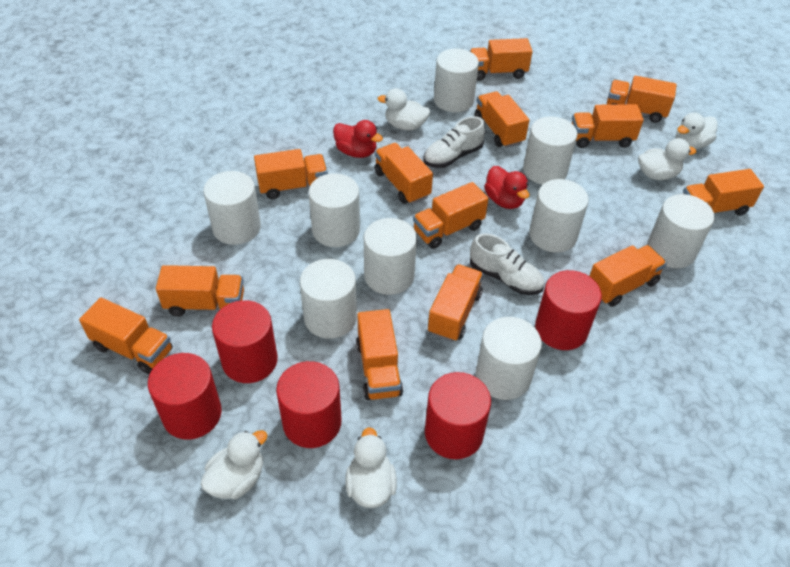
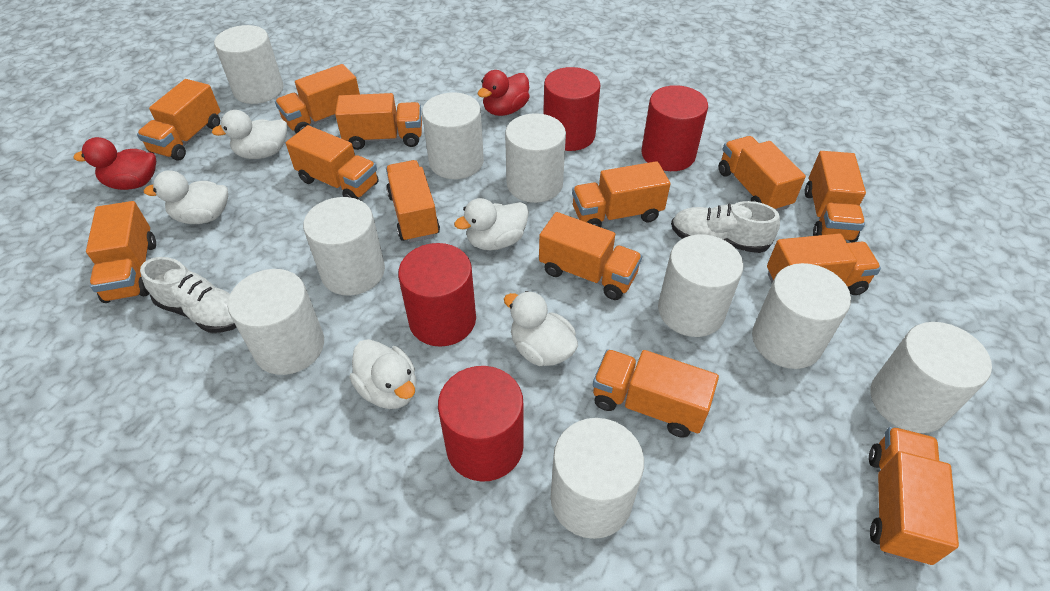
red cylinder: 5 -> 4

